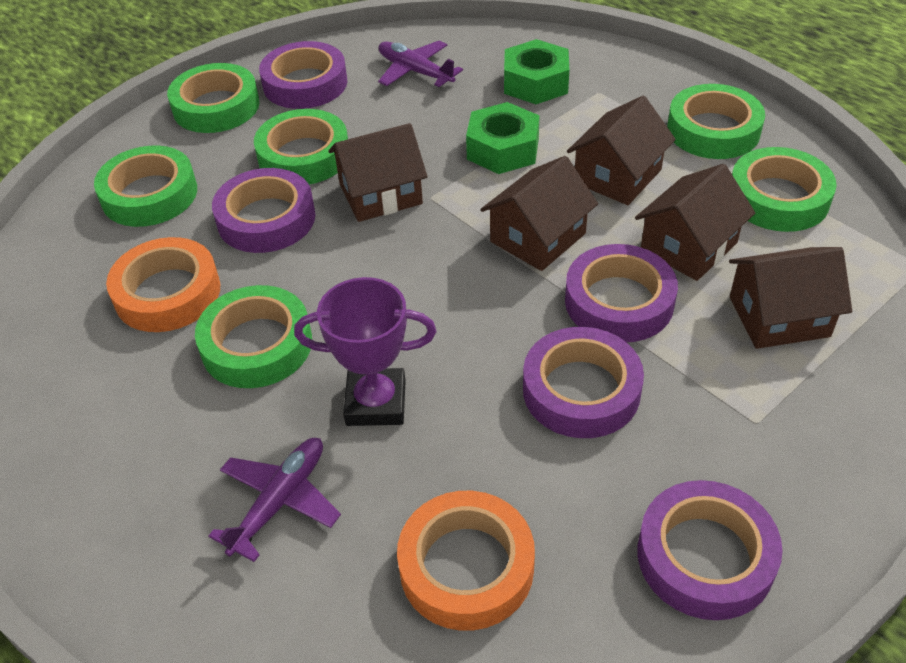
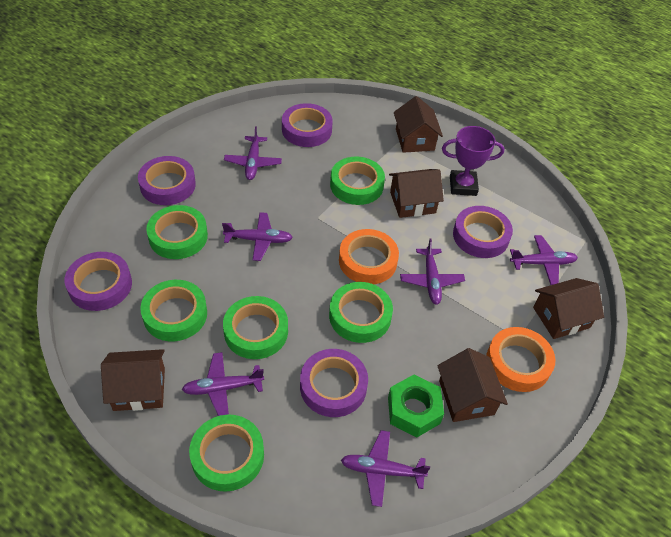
green nut: 2 -> 1
purple plane: 2 -> 6

